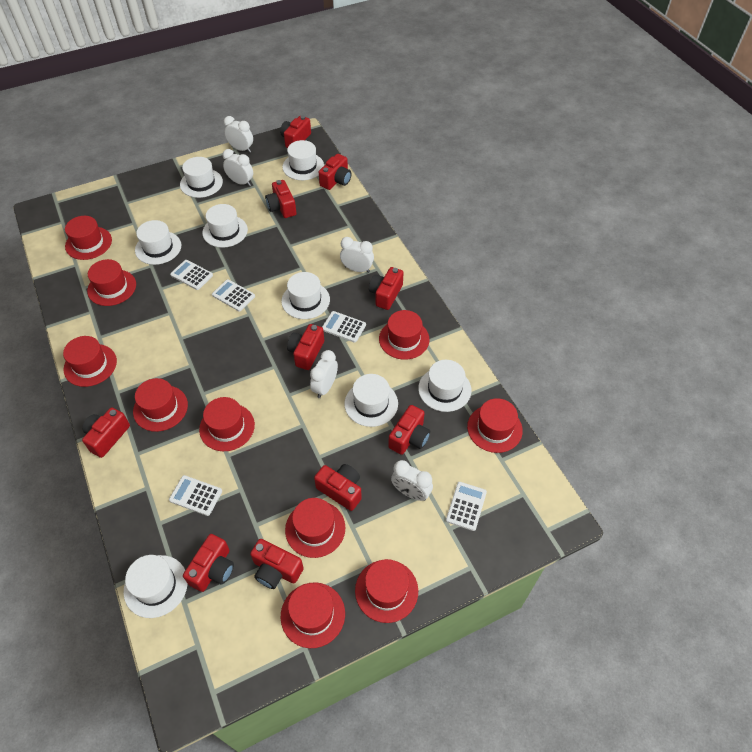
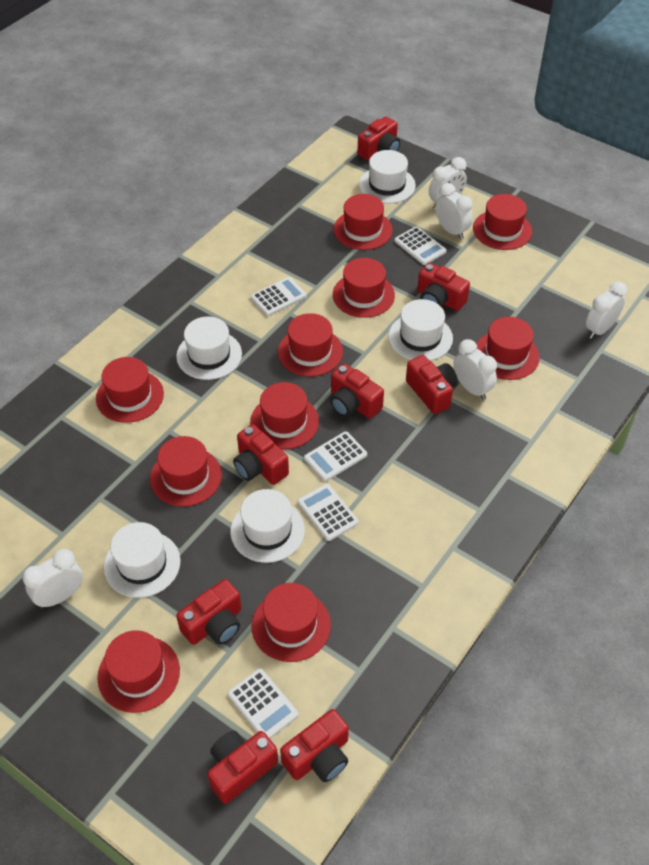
red camera: 10 -> 8
white hat: 8 -> 5

